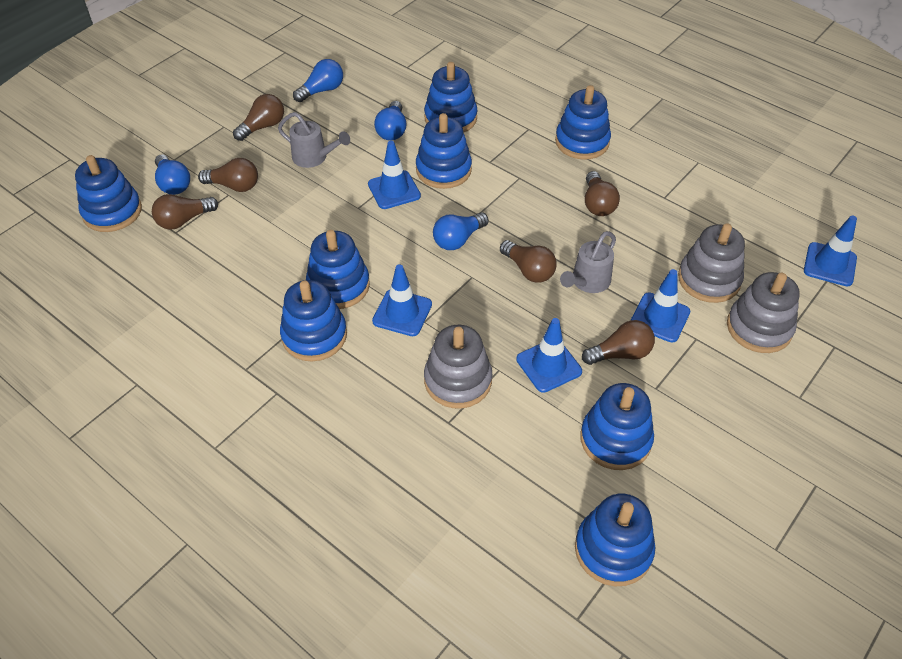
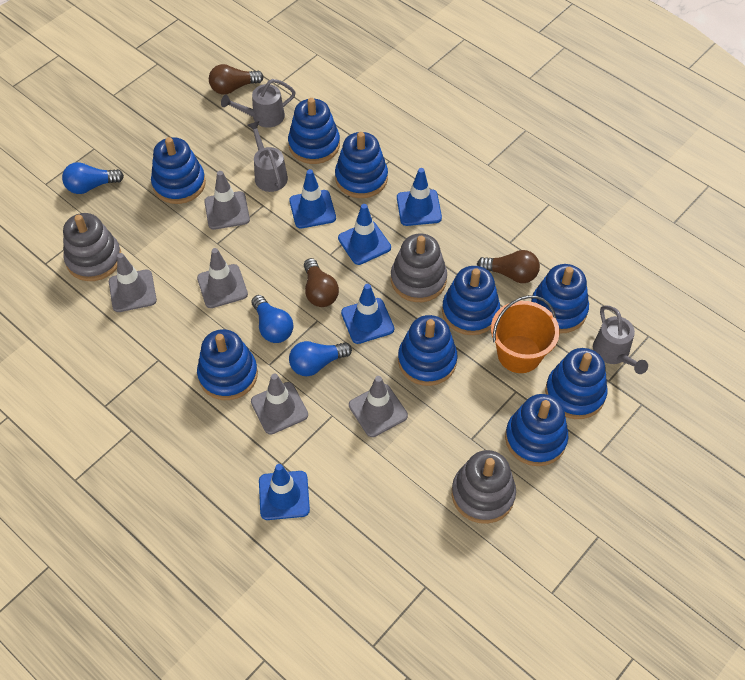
blue light bulb: 4 -> 3
blue stacking toy: 8 -> 9
brown light bulb: 6 -> 3
grey traffic cone: 0 -> 5
grey watering can: 2 -> 3
orange bucket: 0 -> 1

